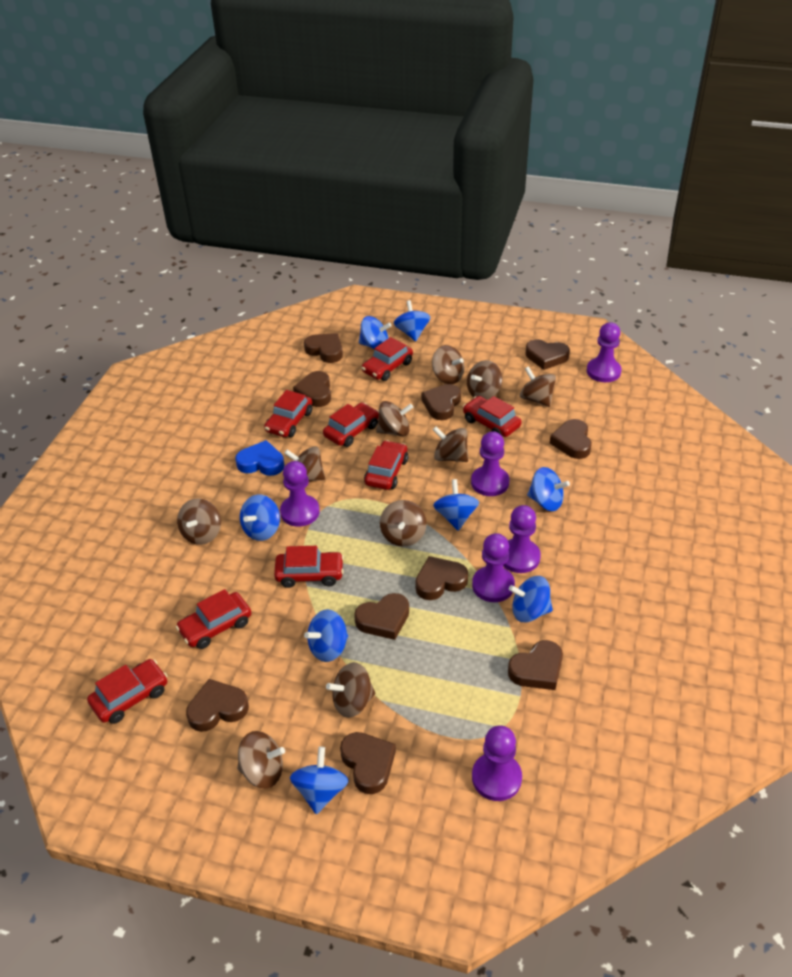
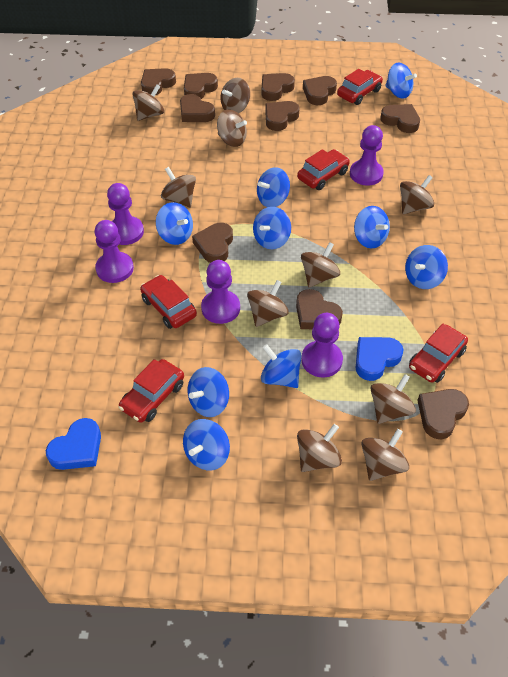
blue heart: 1 -> 2
blue spinning top: 8 -> 9
purple pawn: 6 -> 5
red car: 8 -> 5

